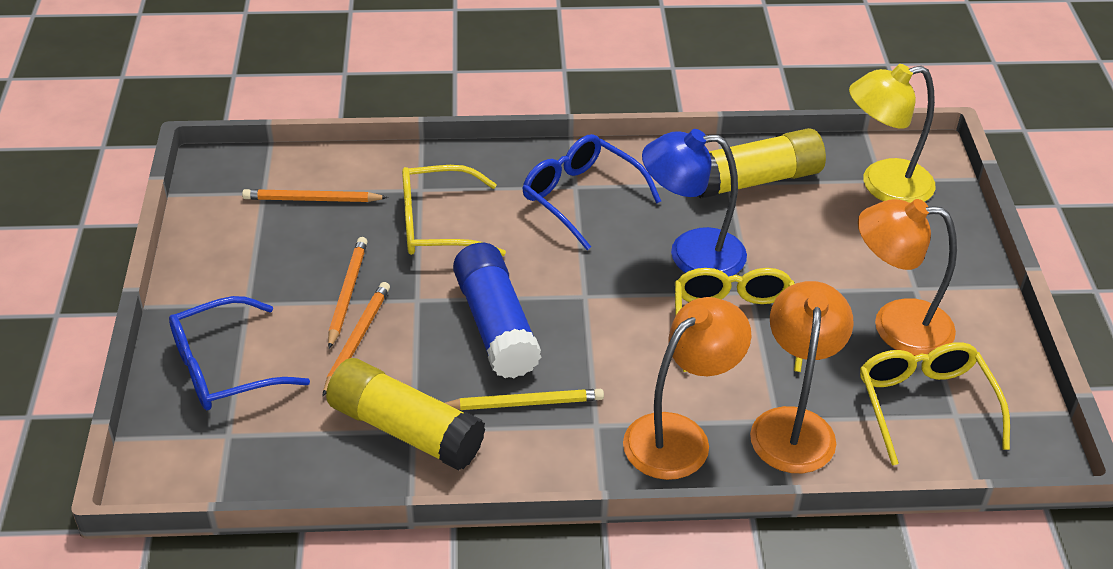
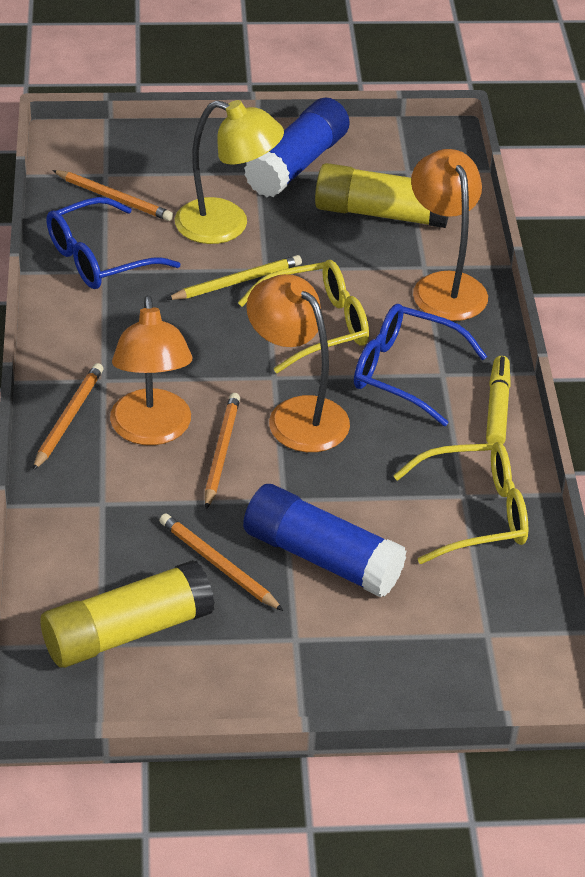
blue glue stick: 1 -> 2
blue lamp: 1 -> 0
orange pencil: 3 -> 4
yellow glasses: 3 -> 2
yellow marker: 0 -> 1

